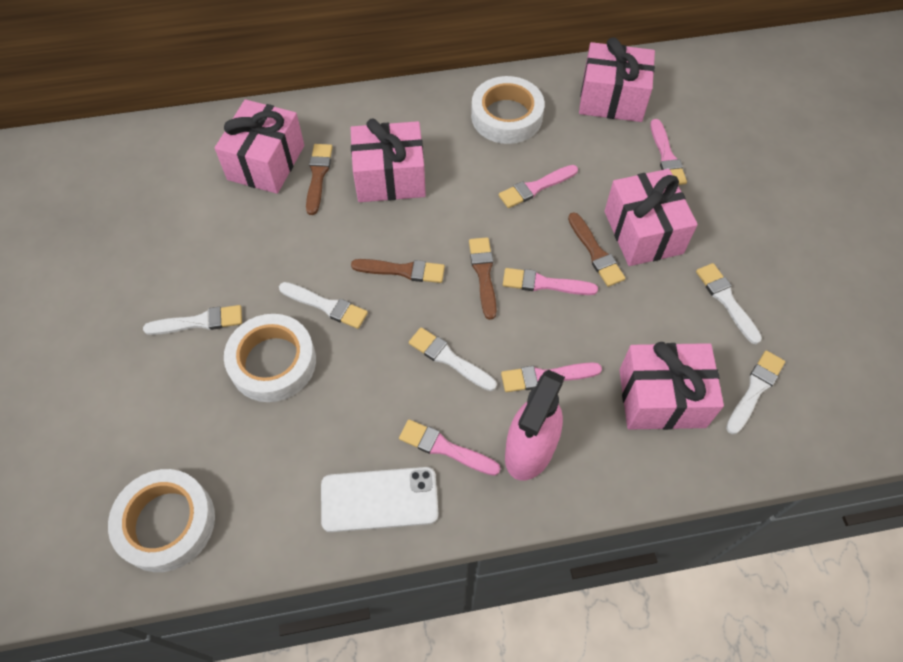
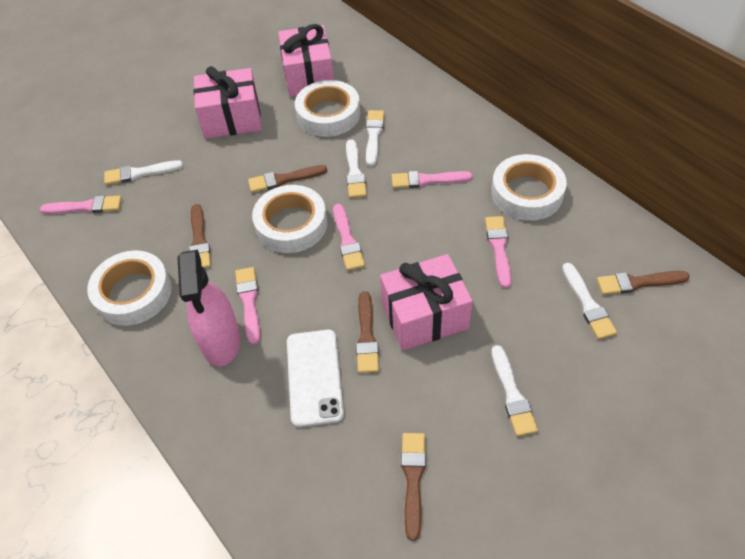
brown brush: 4 -> 5
pink gift: 5 -> 3
white tape: 3 -> 4

